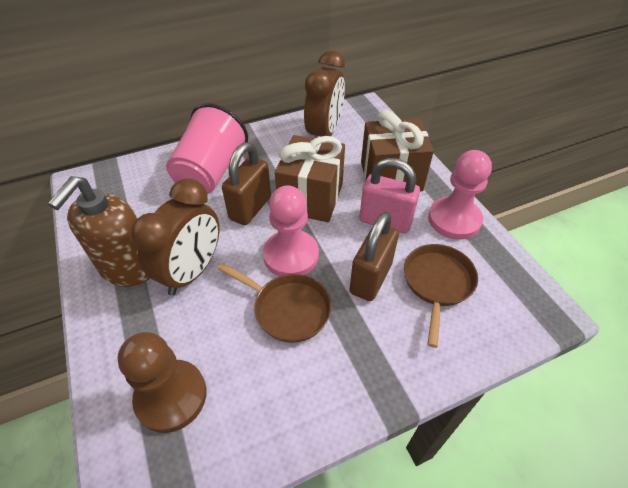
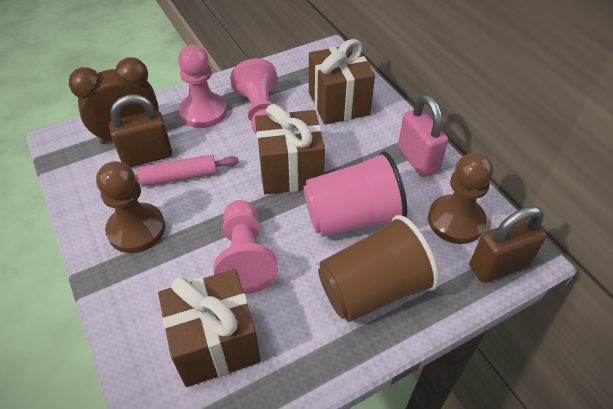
brown clock: 2 -> 1
brown cup: 0 -> 1
brown gift: 2 -> 3
brown pan: 2 -> 0
brown pawn: 1 -> 2
brown soap dispenser: 1 -> 0
pink pawn: 2 -> 3
pink rolling pin: 0 -> 1

